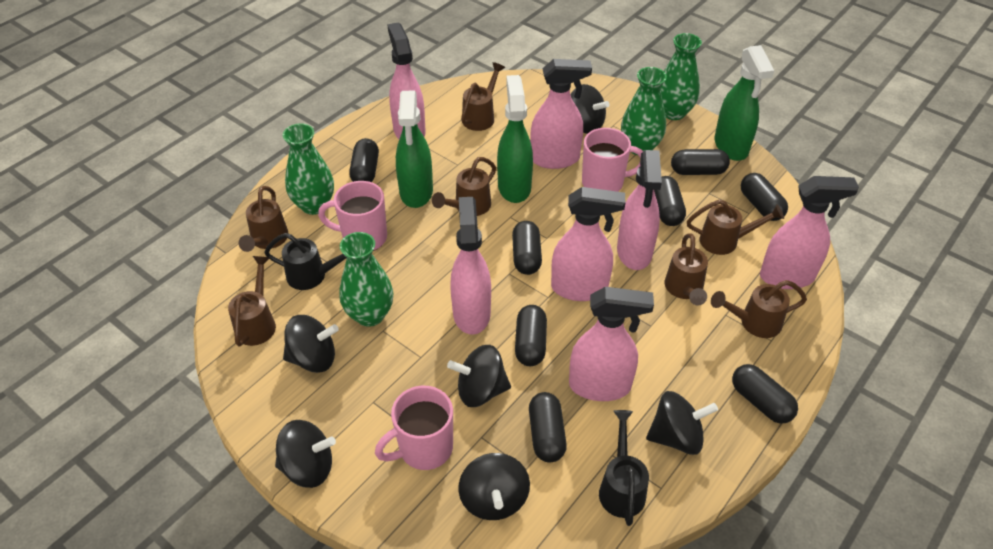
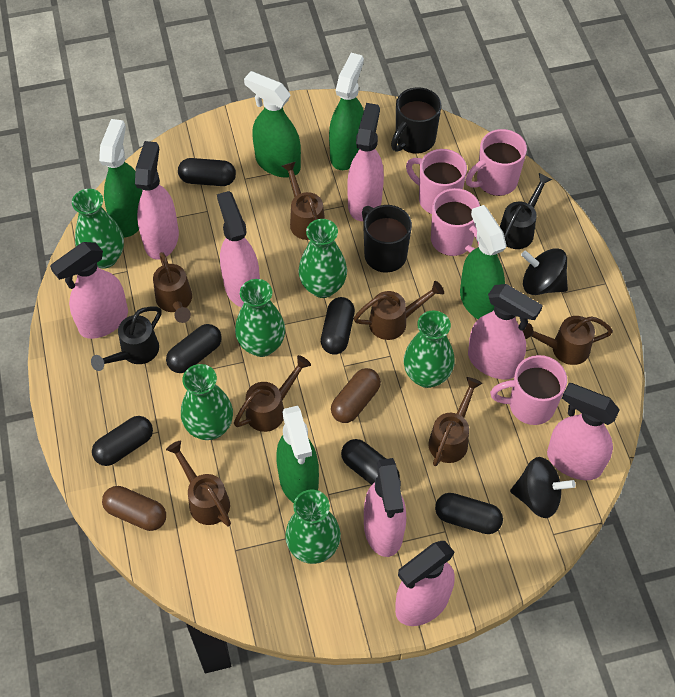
black capsule: 8 -> 6
black mug: 0 -> 2
black spinning top: 6 -> 2
brown capsule: 0 -> 2
green spray bottle: 3 -> 5
green vase: 4 -> 6
pink mug: 3 -> 4
pink spray bottle: 7 -> 8

